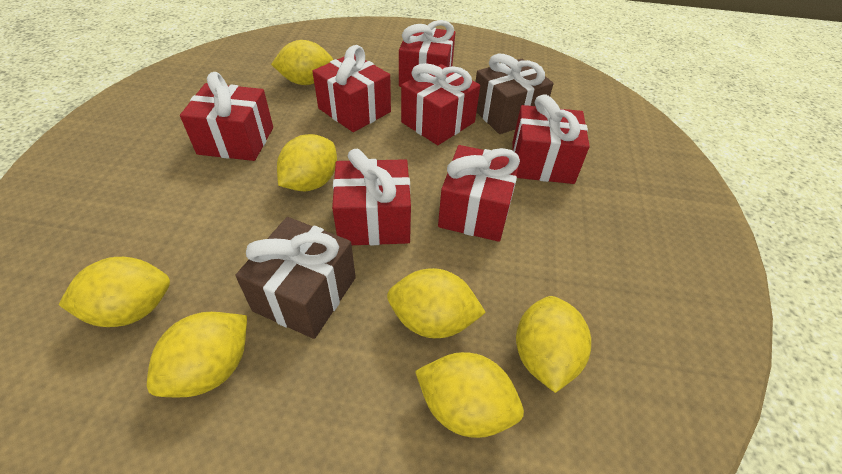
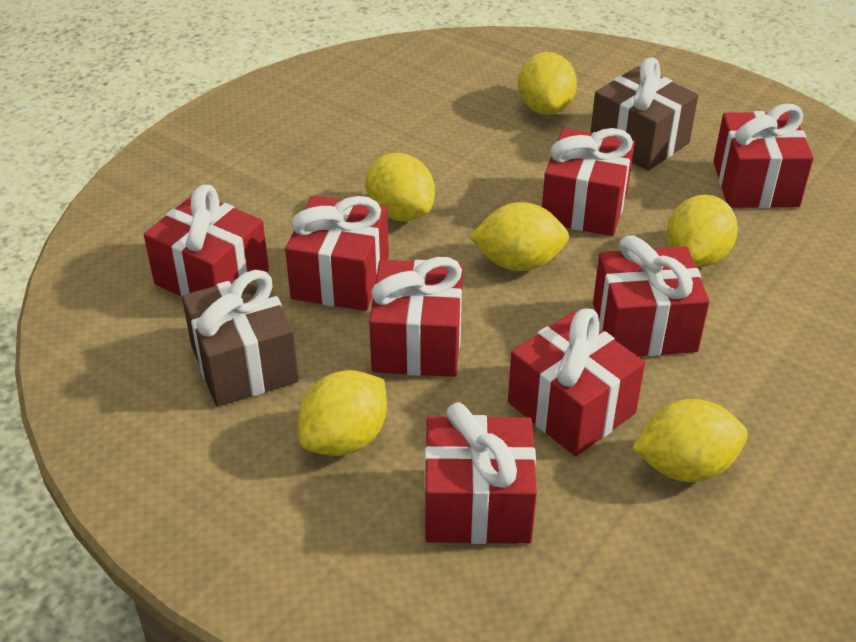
red gift: 7 -> 8
yellow lemon: 7 -> 6

